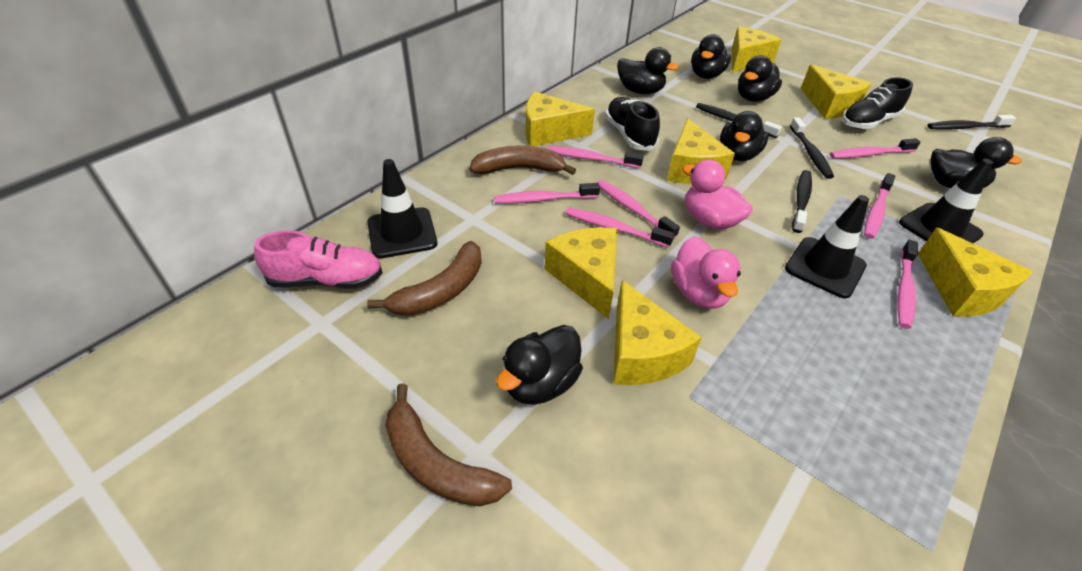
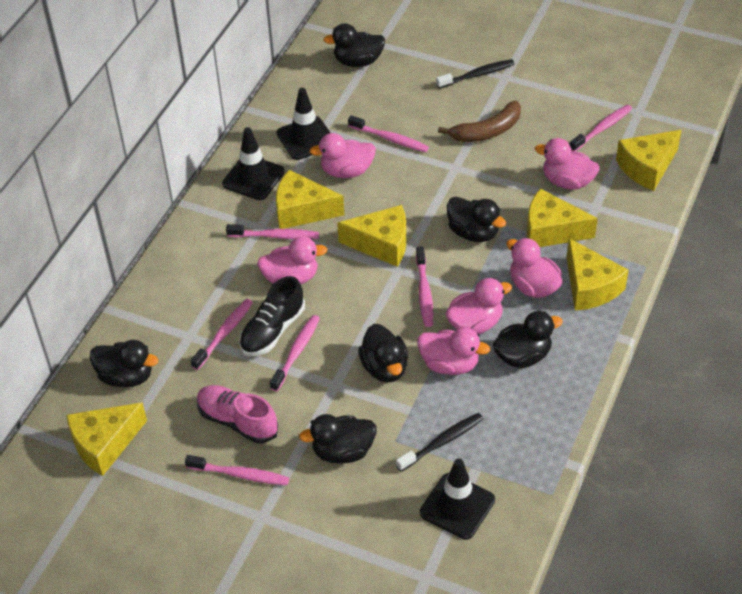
black shoe: 2 -> 1
black toothbrush: 4 -> 2
brown banana: 3 -> 1
pink duck: 2 -> 6
yellow cheese: 7 -> 6

